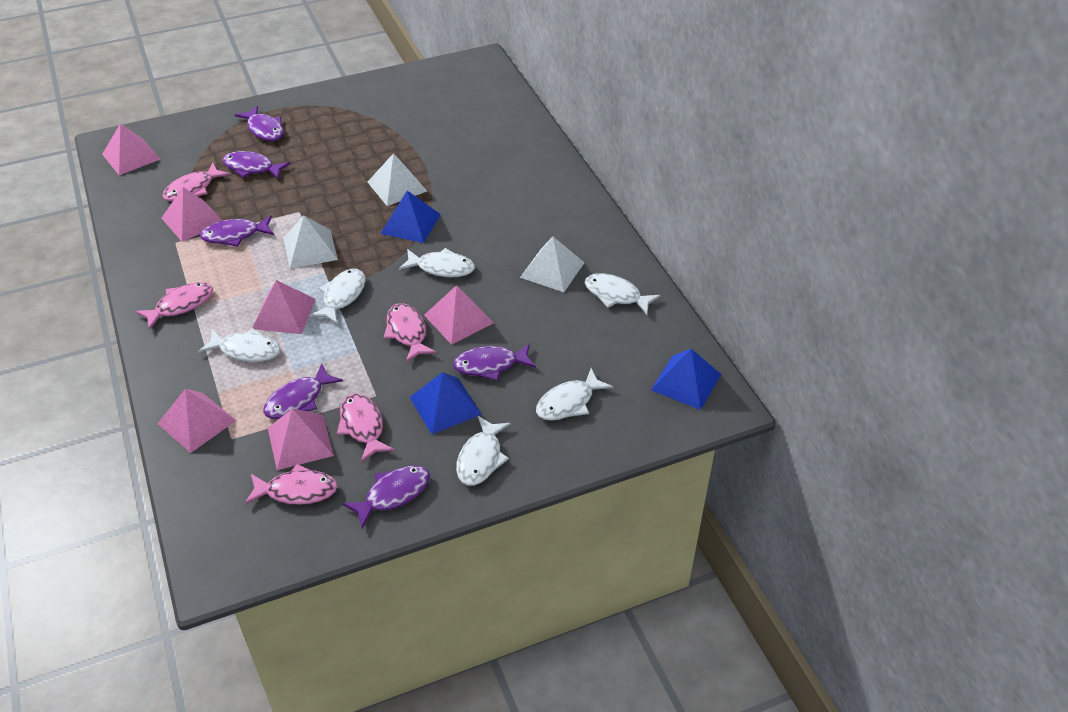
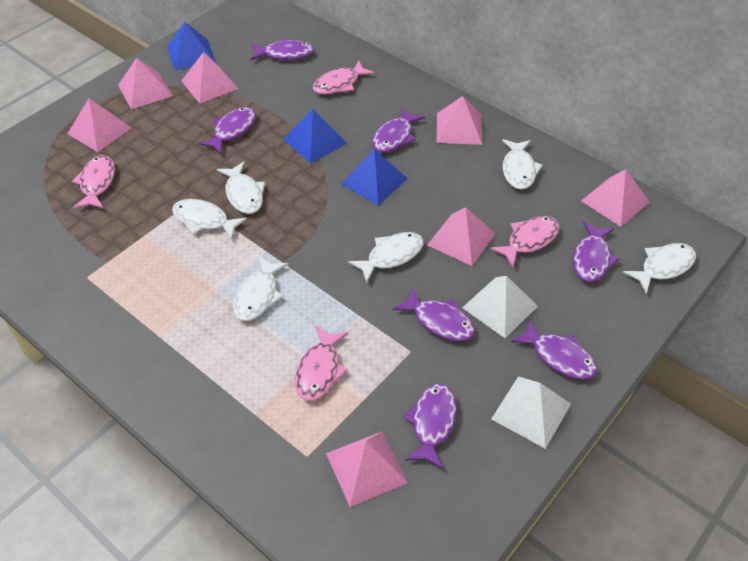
pink fish: 5 -> 4
pink pyramid: 6 -> 7
purple fish: 6 -> 7
white pyramid: 3 -> 2

